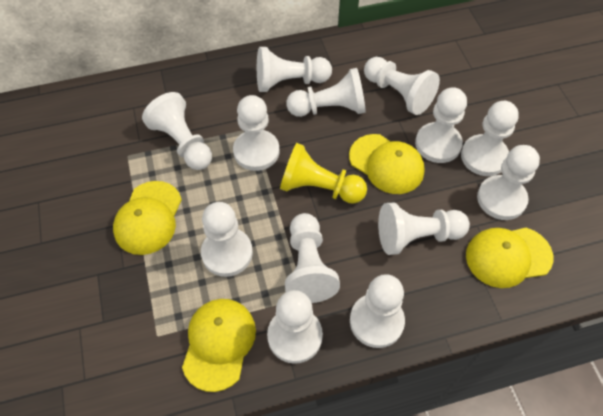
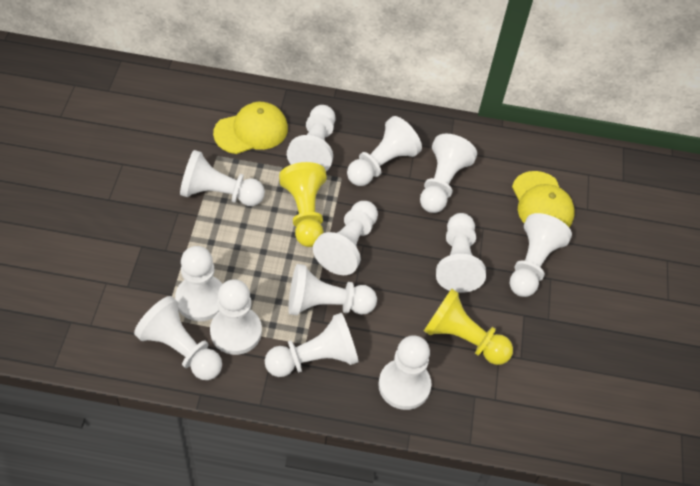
yellow cap: 4 -> 2
yellow pawn: 1 -> 2

